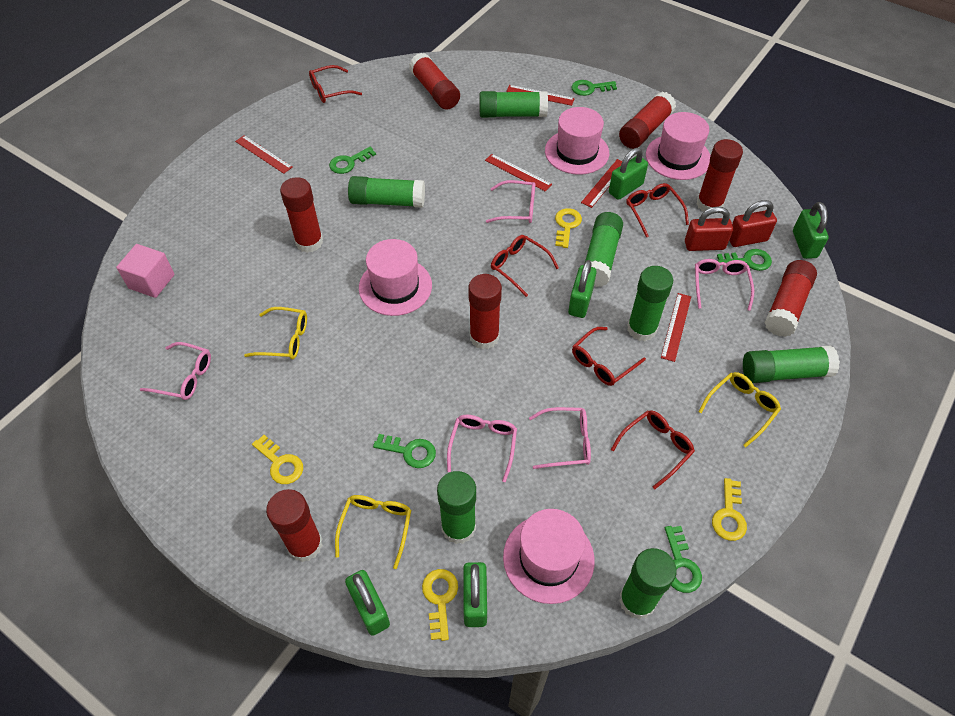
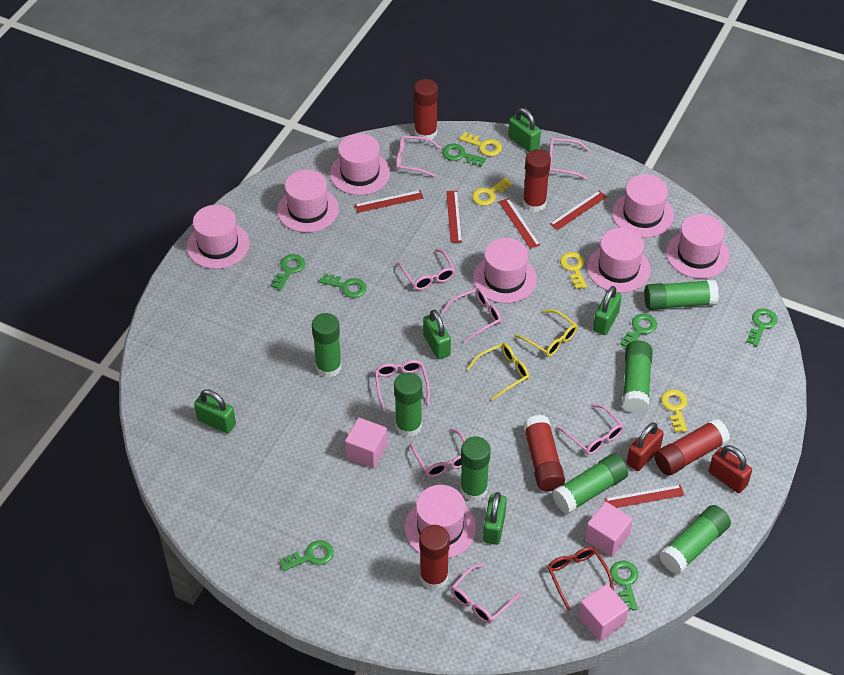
green key: 5 -> 7
pink cube: 1 -> 3
pink glasses: 5 -> 8
pink hat: 4 -> 8
red glasses: 5 -> 1
red glue stick: 7 -> 5
yellow glasses: 3 -> 2

